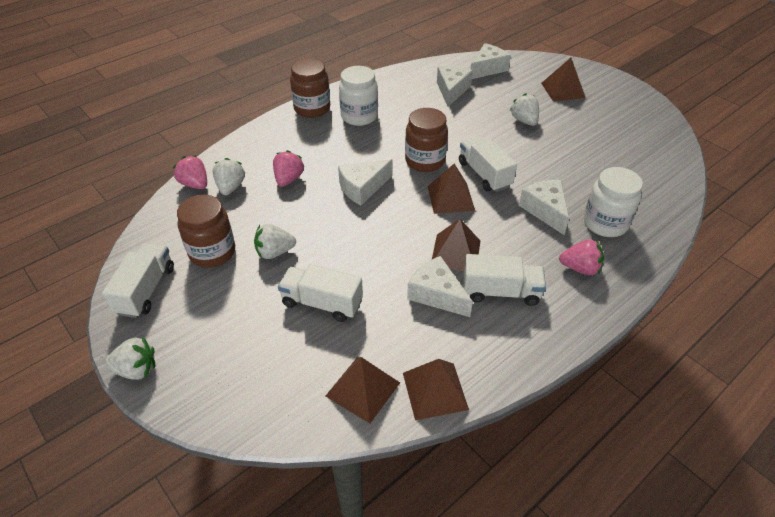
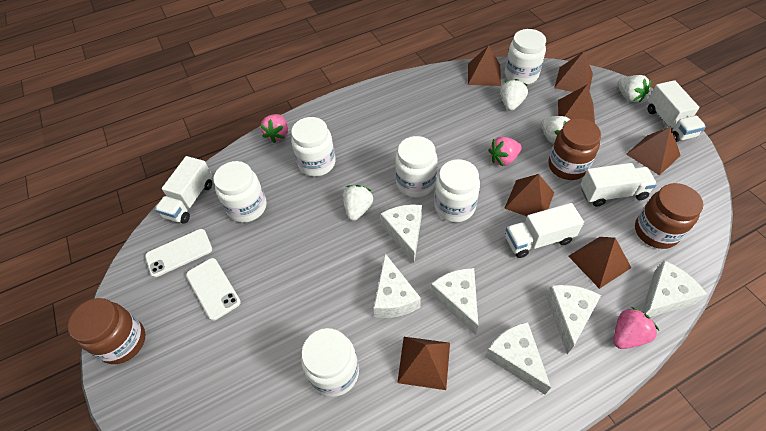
brown pyramid: 5 -> 7
white cheese: 5 -> 6
white jar: 2 -> 6
white phone: 0 -> 2

